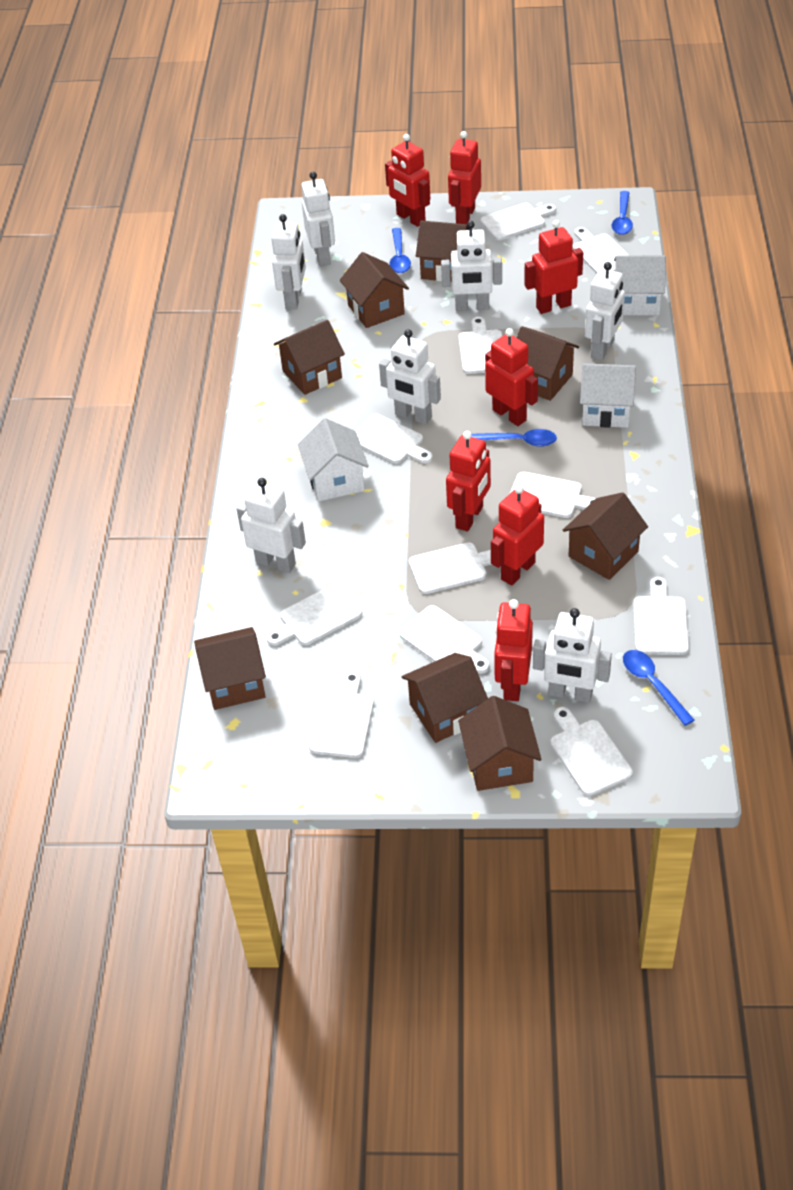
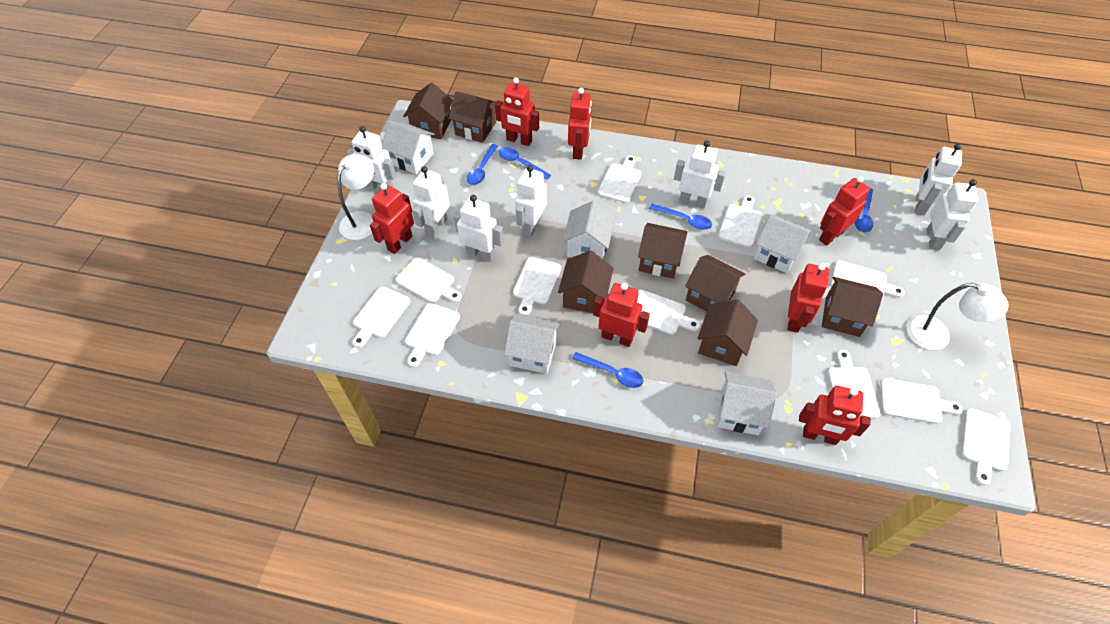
blue spoon: 4 -> 5
brown house: 8 -> 7
white house: 3 -> 5
white lamp: 0 -> 2

